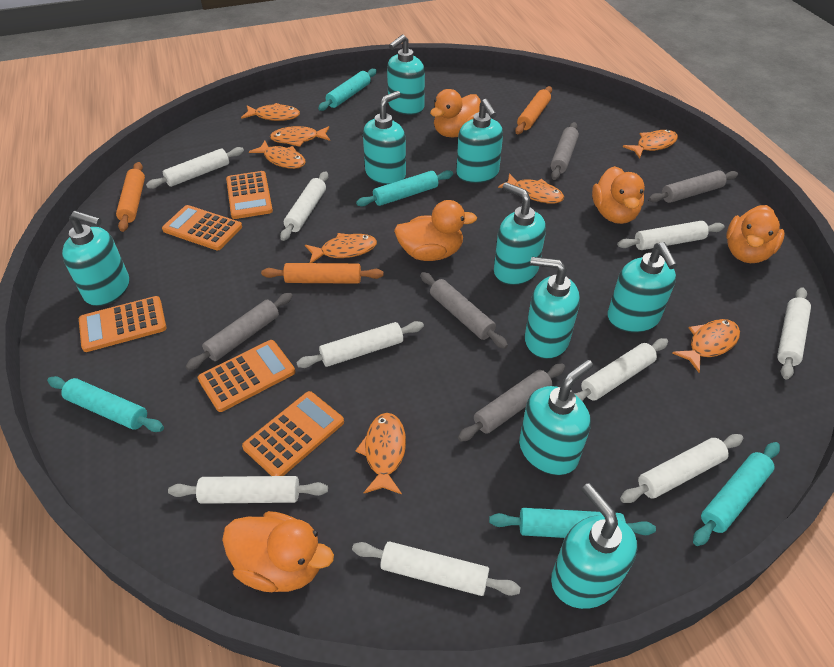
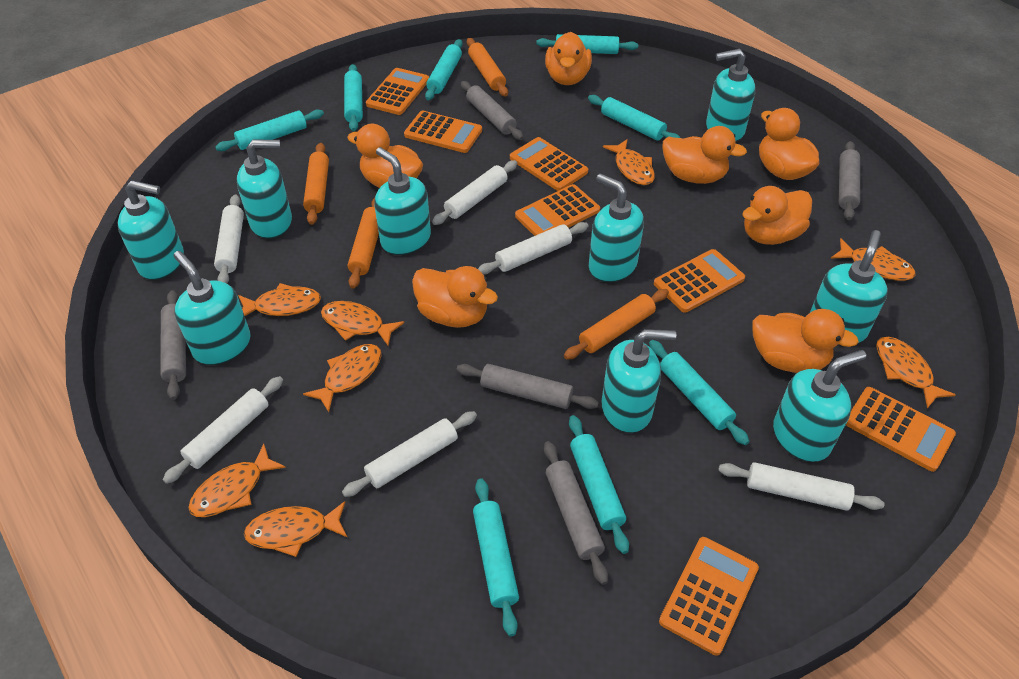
orange calculator: 5 -> 7
orange duck: 5 -> 7
orange rolling pin: 3 -> 4
turquoise rolling pin: 5 -> 8
white rolling pin: 9 -> 6

